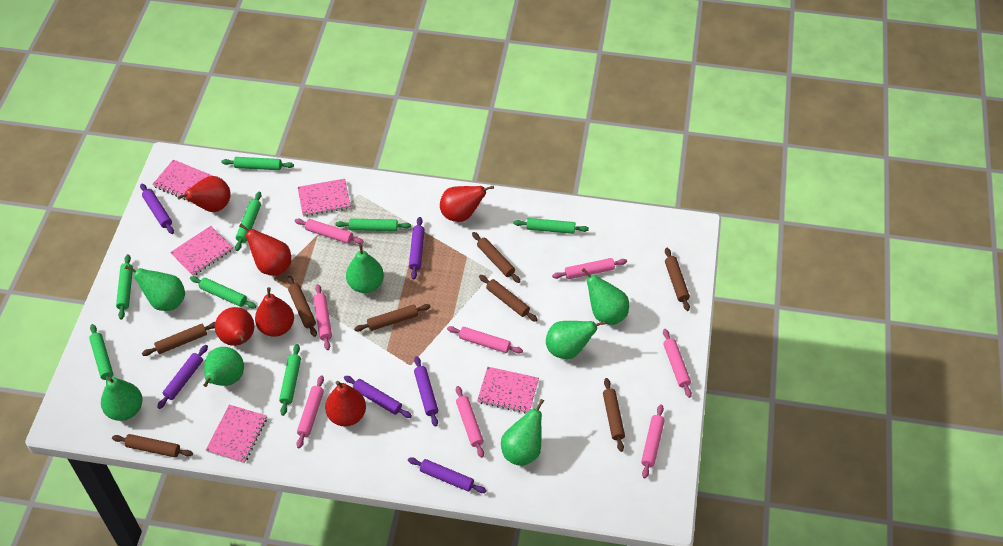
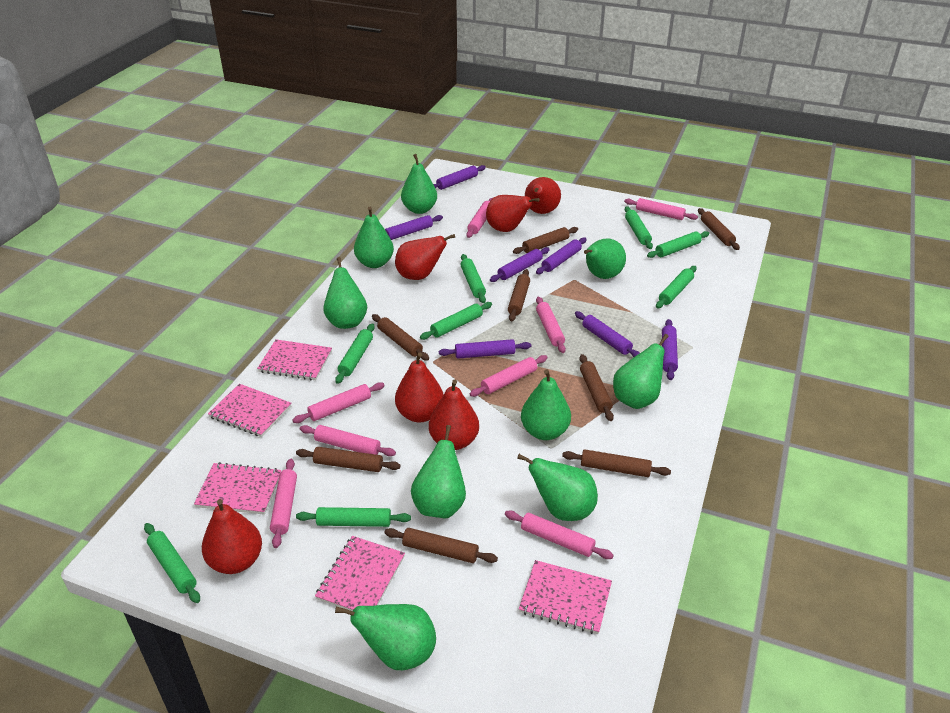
green pear: 7 -> 9
purple rolling pin: 6 -> 7

